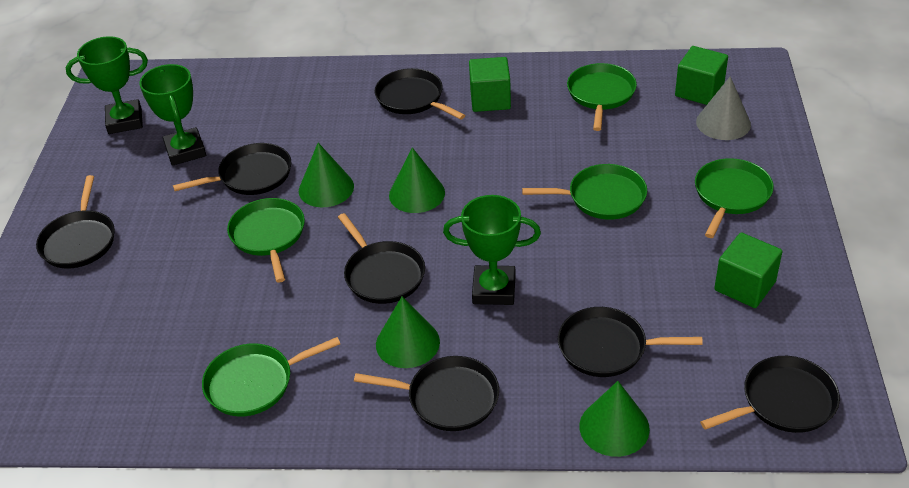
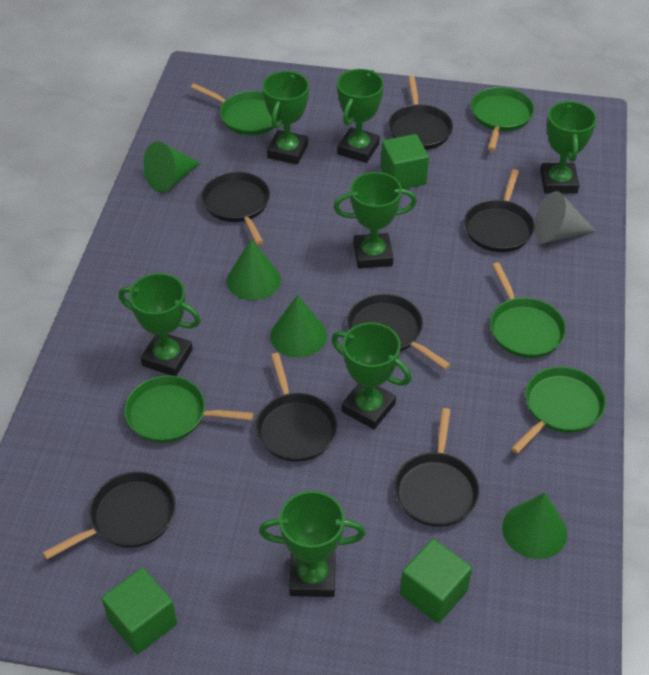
green trophy: 3 -> 7

